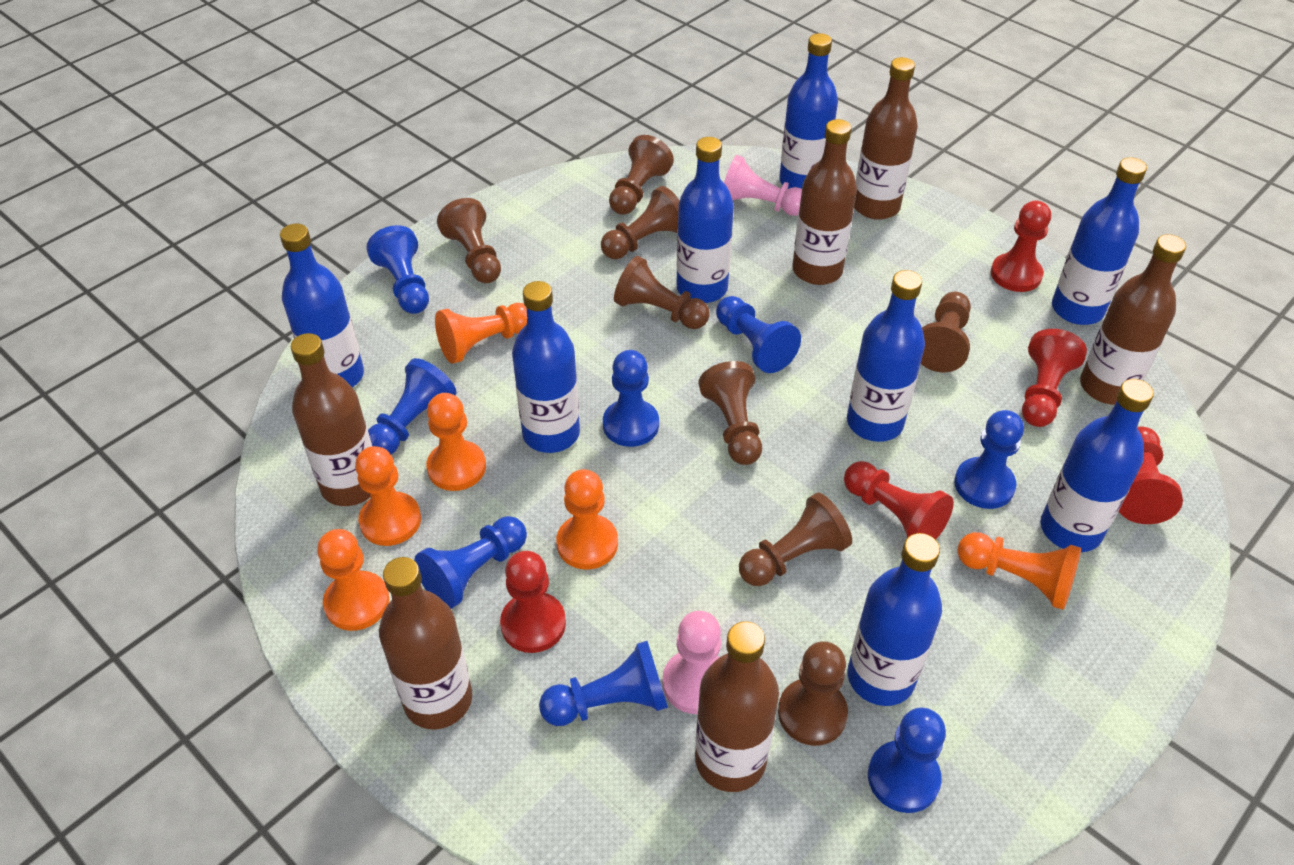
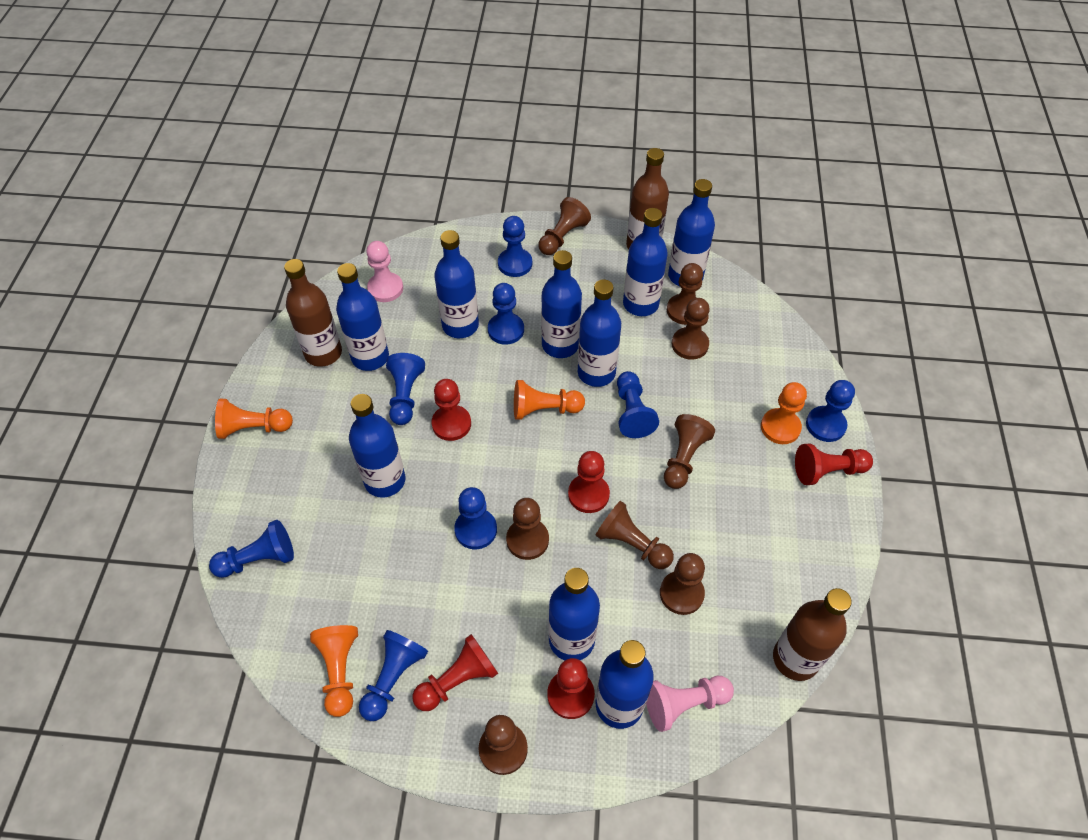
blue bottle: 8 -> 9
brown bottle: 6 -> 3
orange pawn: 6 -> 4

